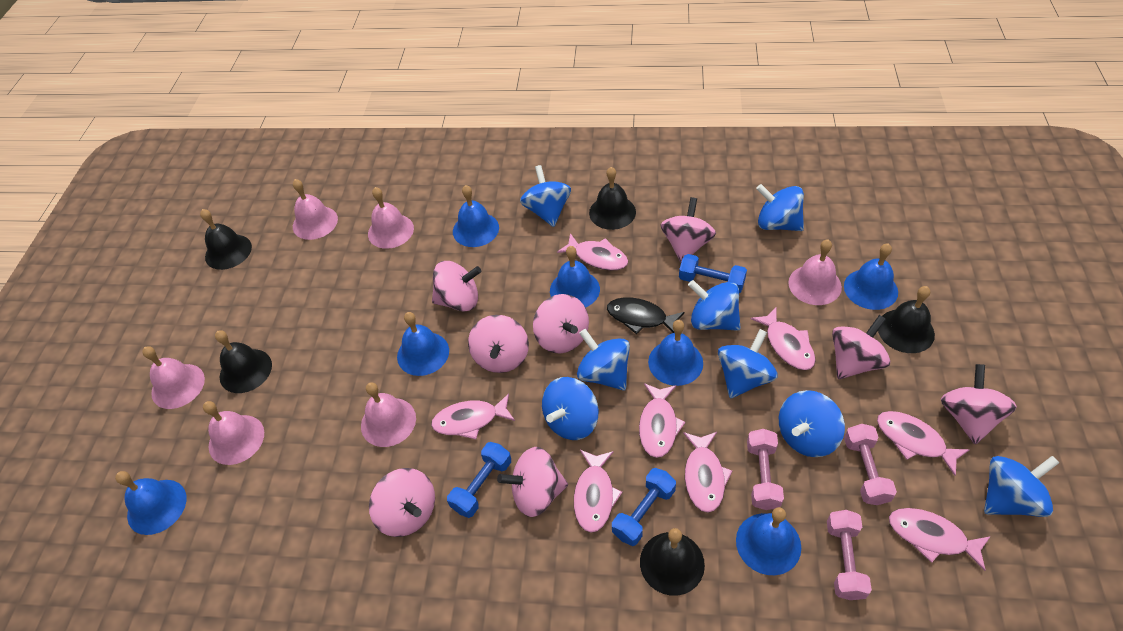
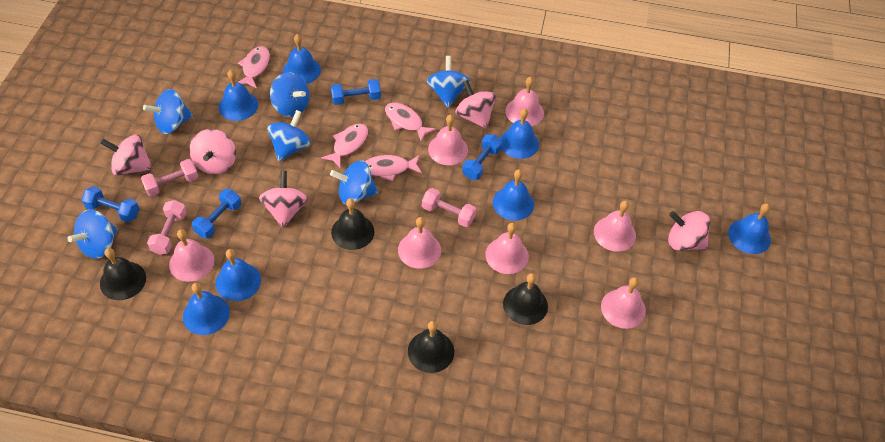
black bell: 5 -> 4
black fish: 1 -> 0
blue dumbbell: 3 -> 4
blue spinning top: 8 -> 6
pink bell: 6 -> 7
pink fish: 8 -> 4
pink spinning top: 8 -> 5

